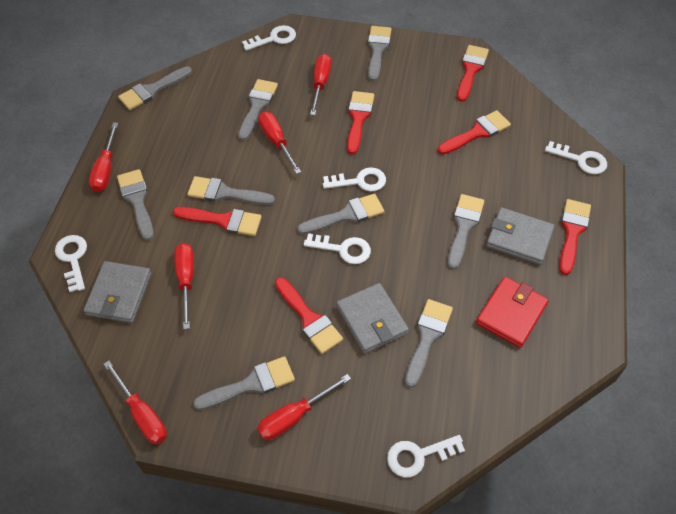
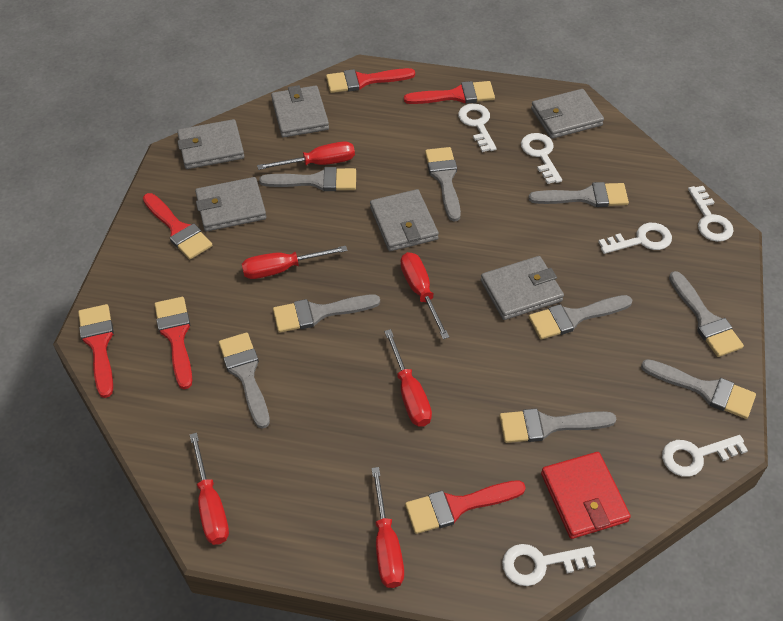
grey wallet: 3 -> 6

